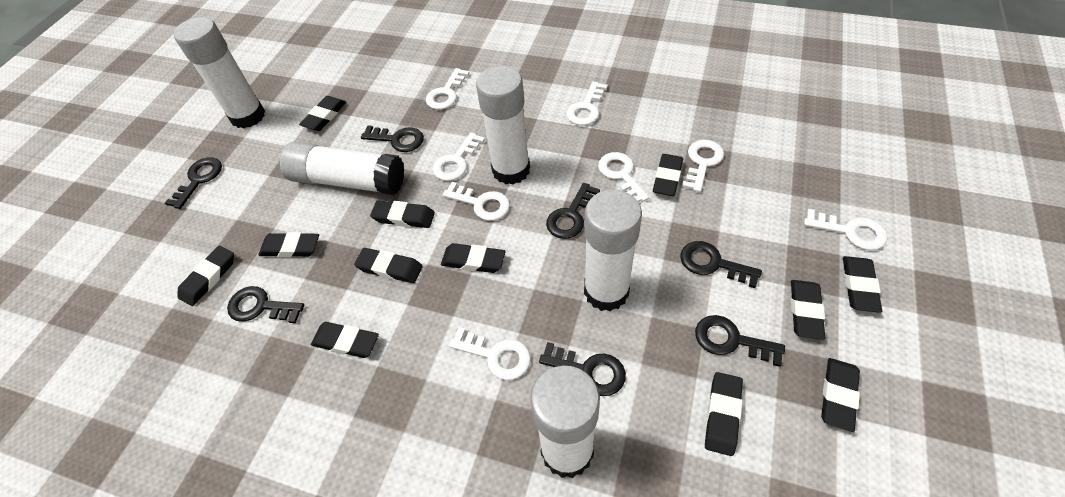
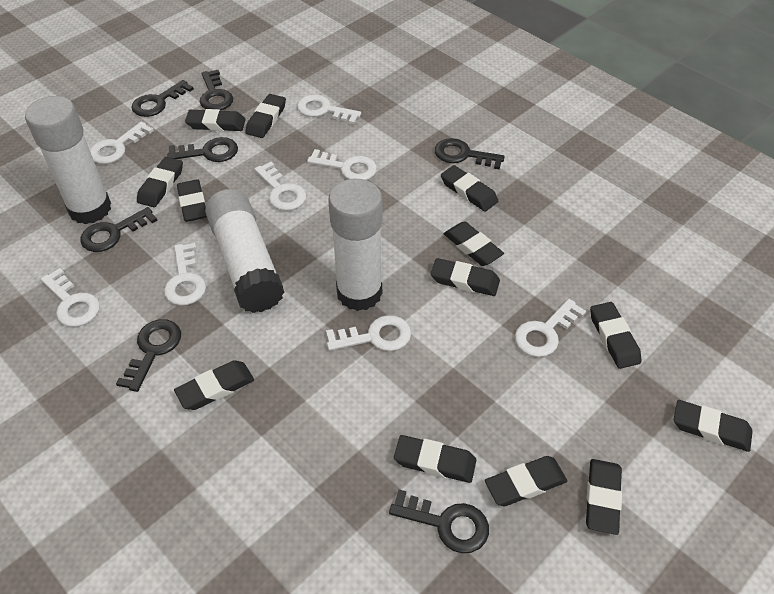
black eraser: 12 -> 13
white glue stick: 5 -> 3

